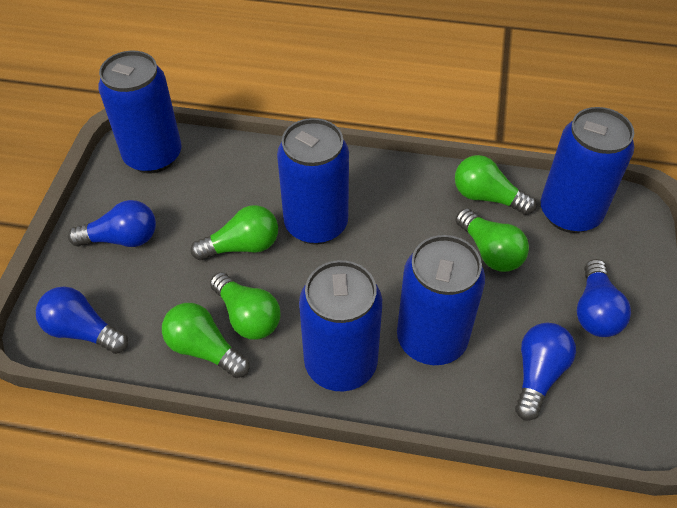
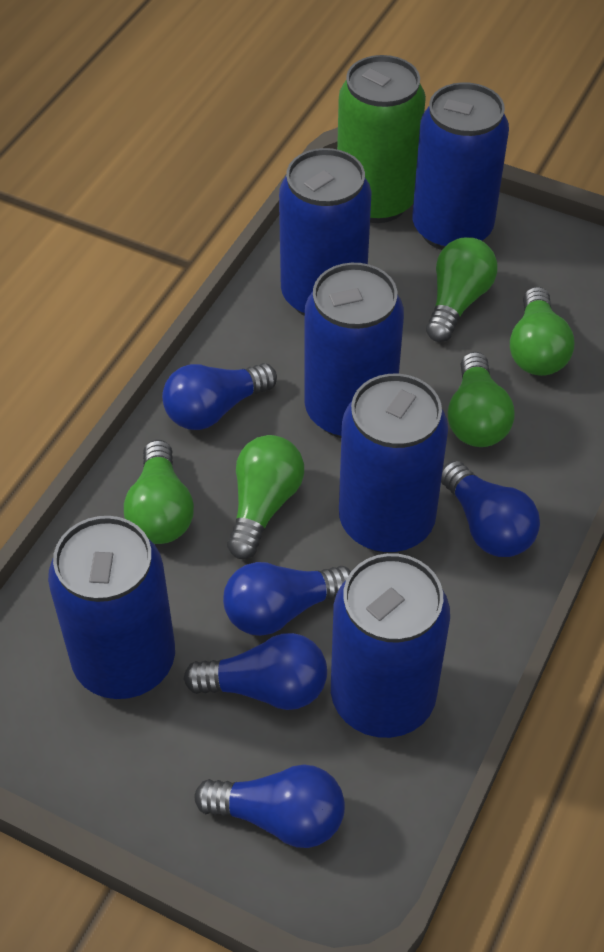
blue can: 5 -> 6
blue light bulb: 4 -> 5
green can: 0 -> 1

